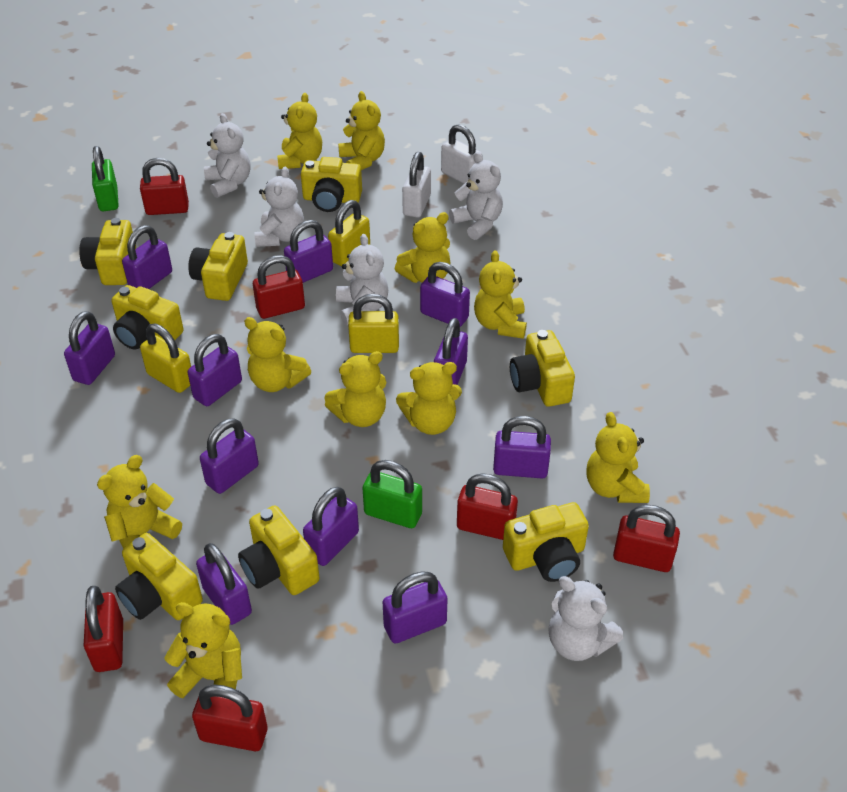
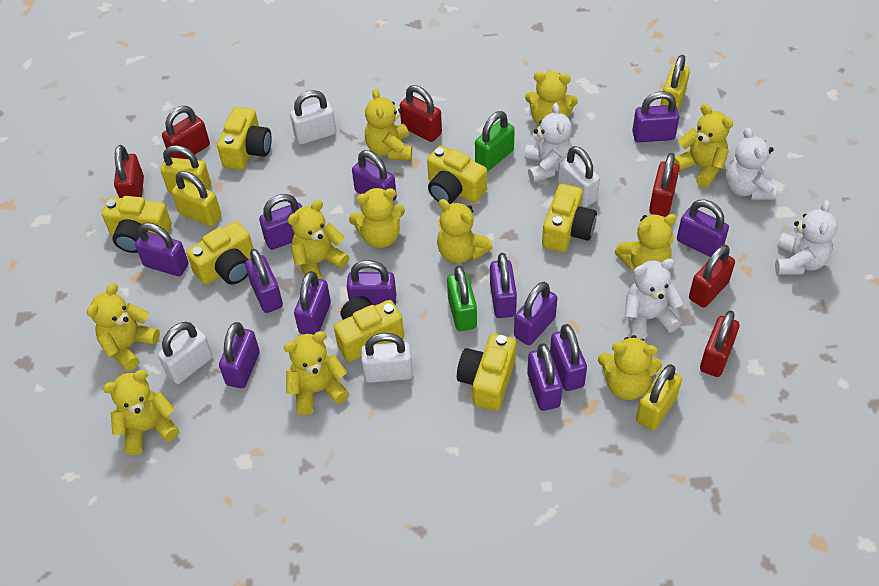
purple padlock: 11 -> 13
white padlock: 2 -> 4
white teddy bear: 5 -> 4
yellow camera: 8 -> 7
yellow padlock: 3 -> 4
yellow teddy bear: 10 -> 11

